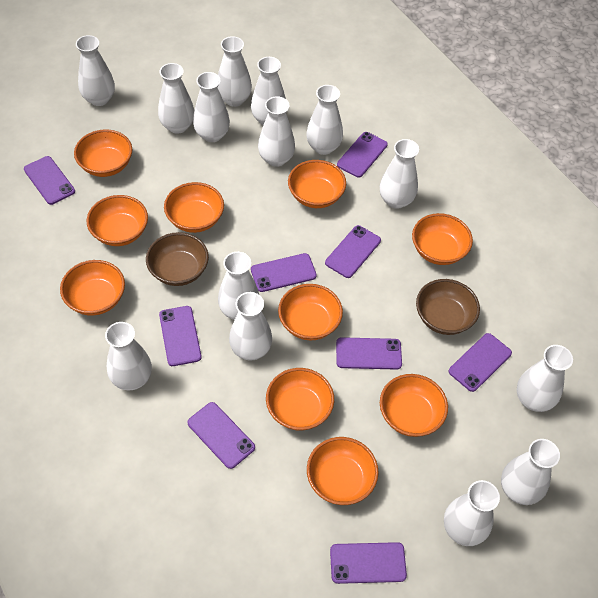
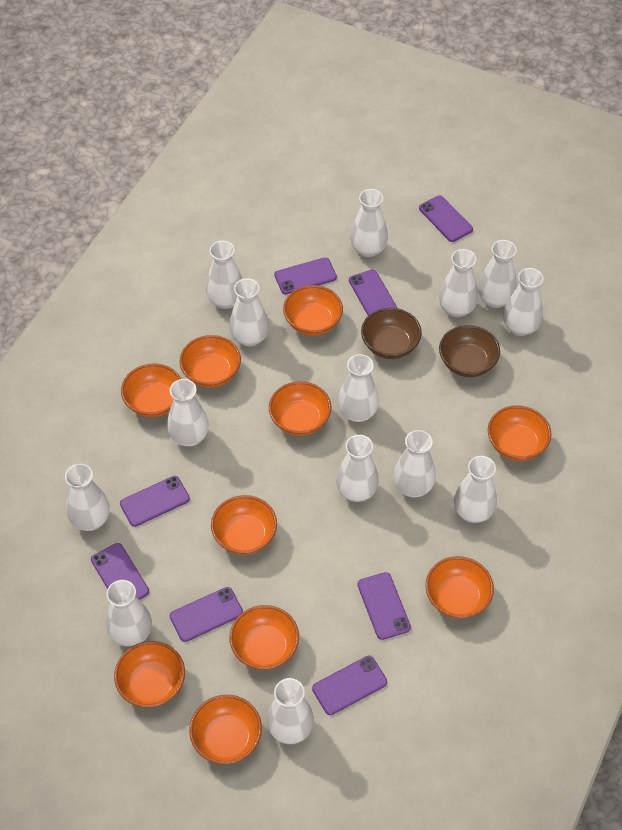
purple phone: 9 -> 8

